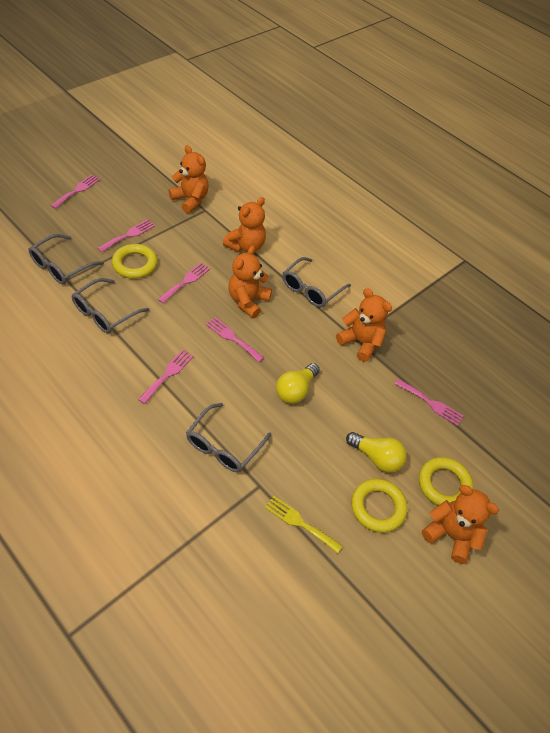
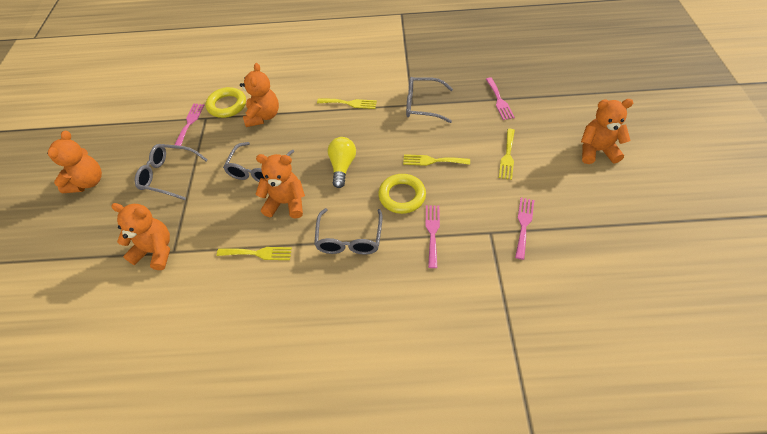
pink fork: 6 -> 4
yellow fork: 1 -> 4
yellow light bulb: 2 -> 1
yellow ring: 3 -> 2

